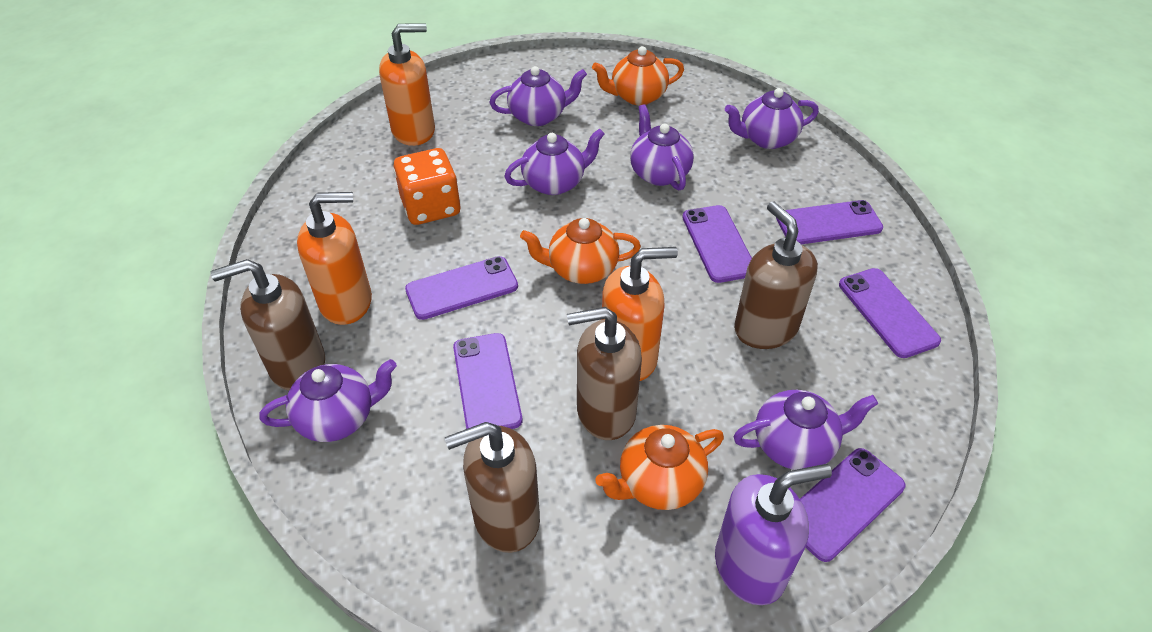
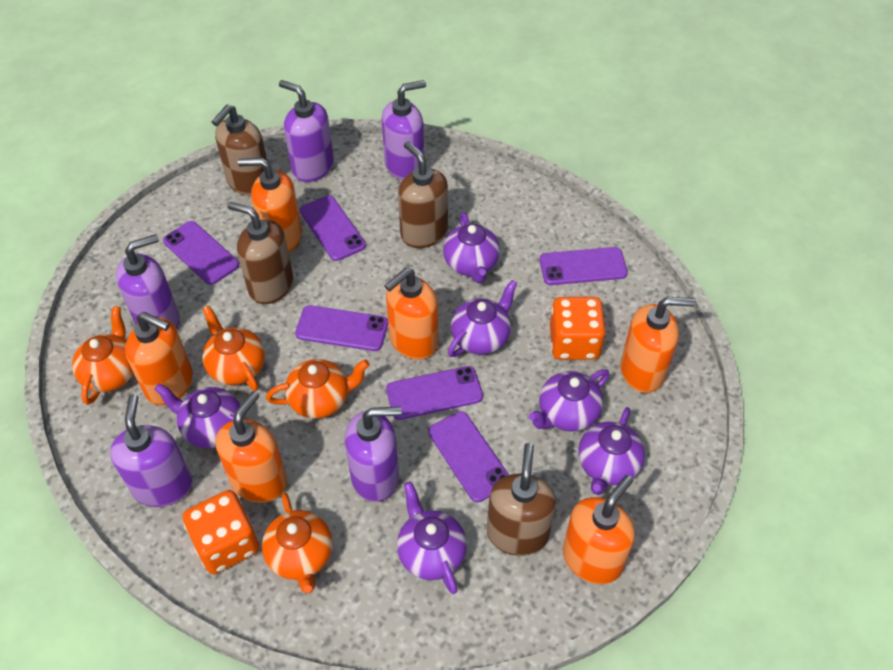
orange dice: 1 -> 2
orange soap dispenser: 3 -> 6
orange teapot: 3 -> 4
purple soap dispenser: 1 -> 5

